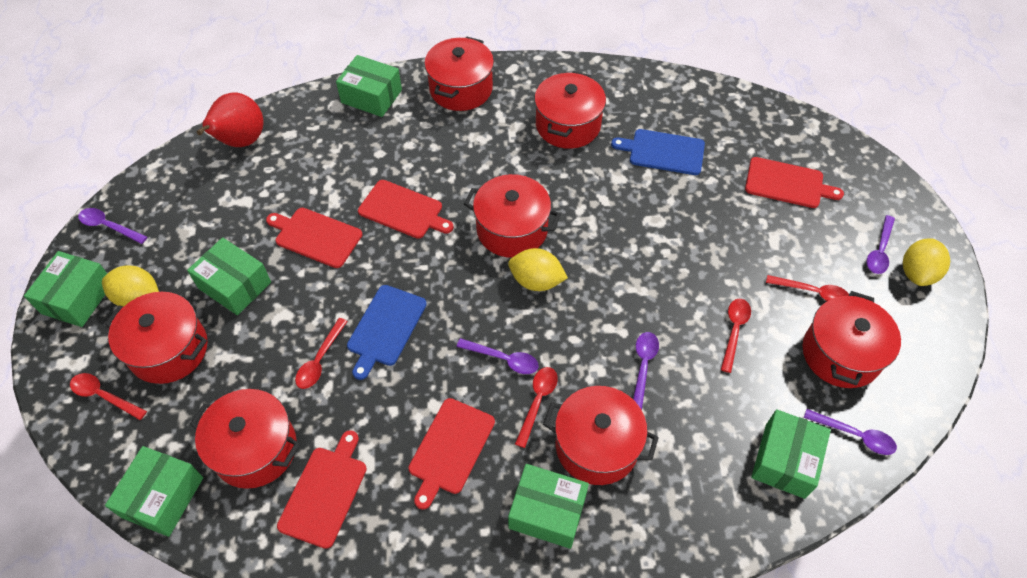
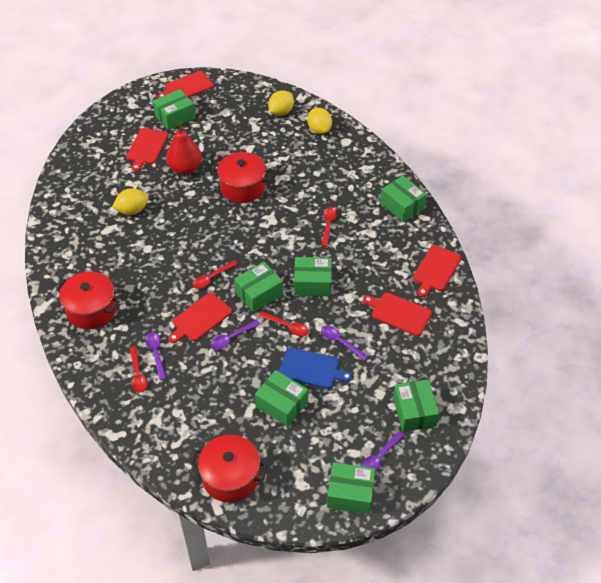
blue cutting board: 2 -> 1
green box: 6 -> 7
purple spoon: 5 -> 4
red pot: 7 -> 3
red spoon: 5 -> 4

